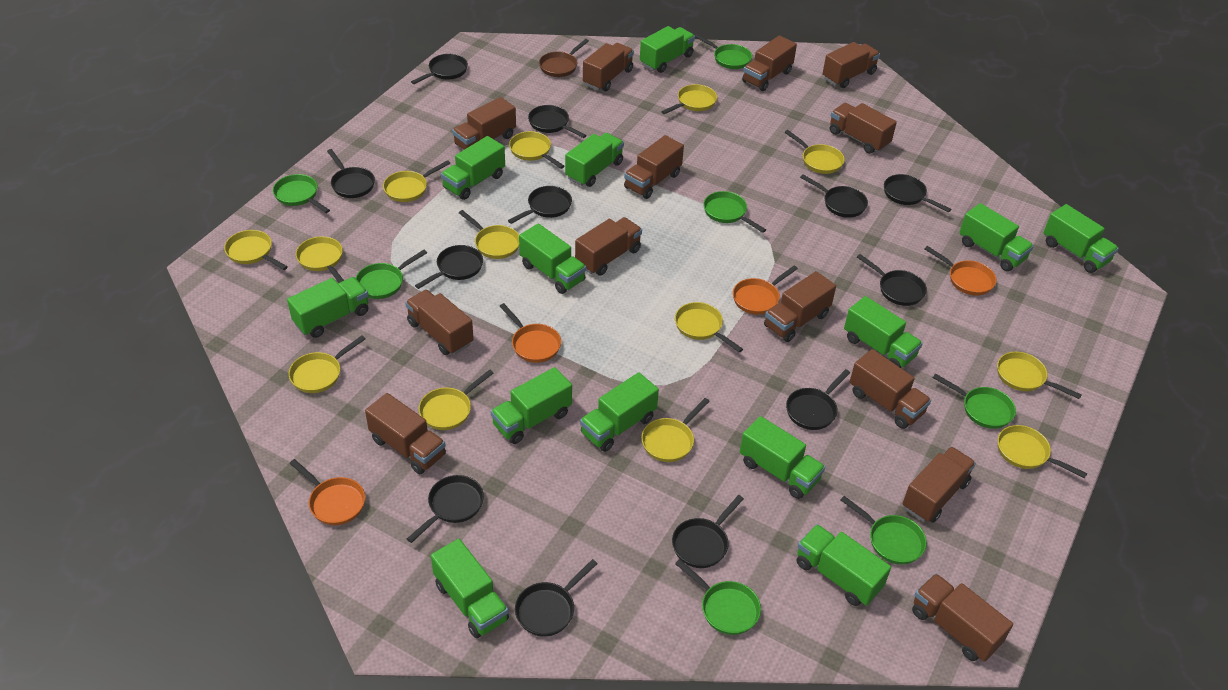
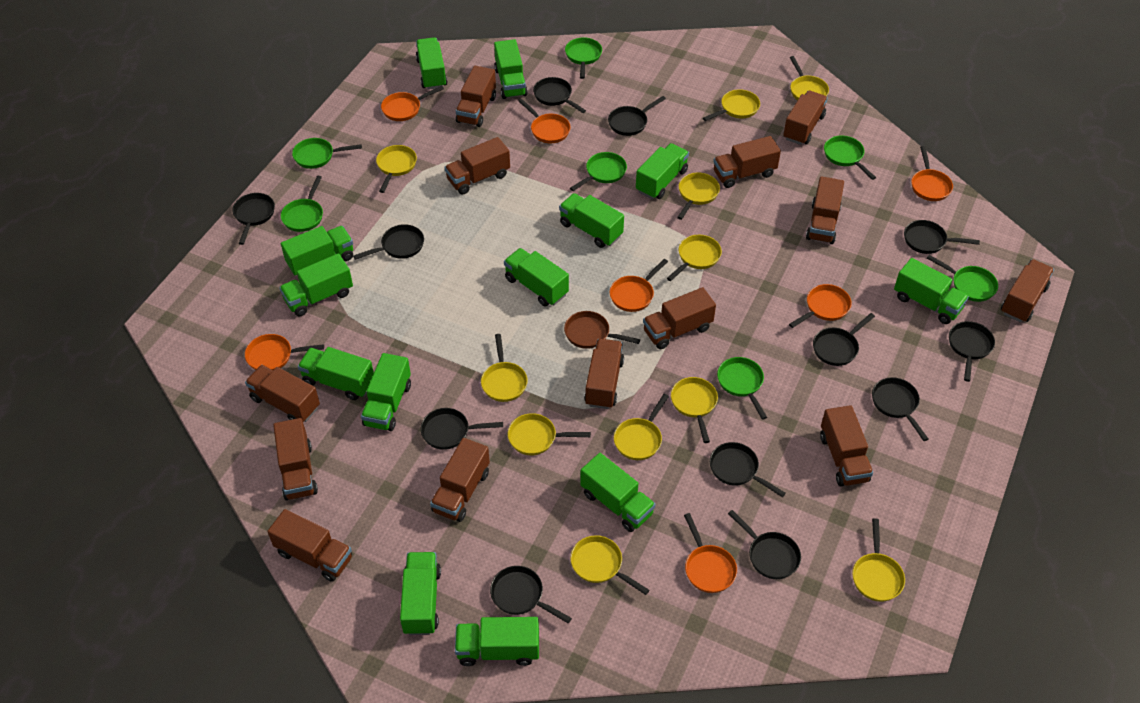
orange pan: 4 -> 7
yellow pan: 13 -> 11

